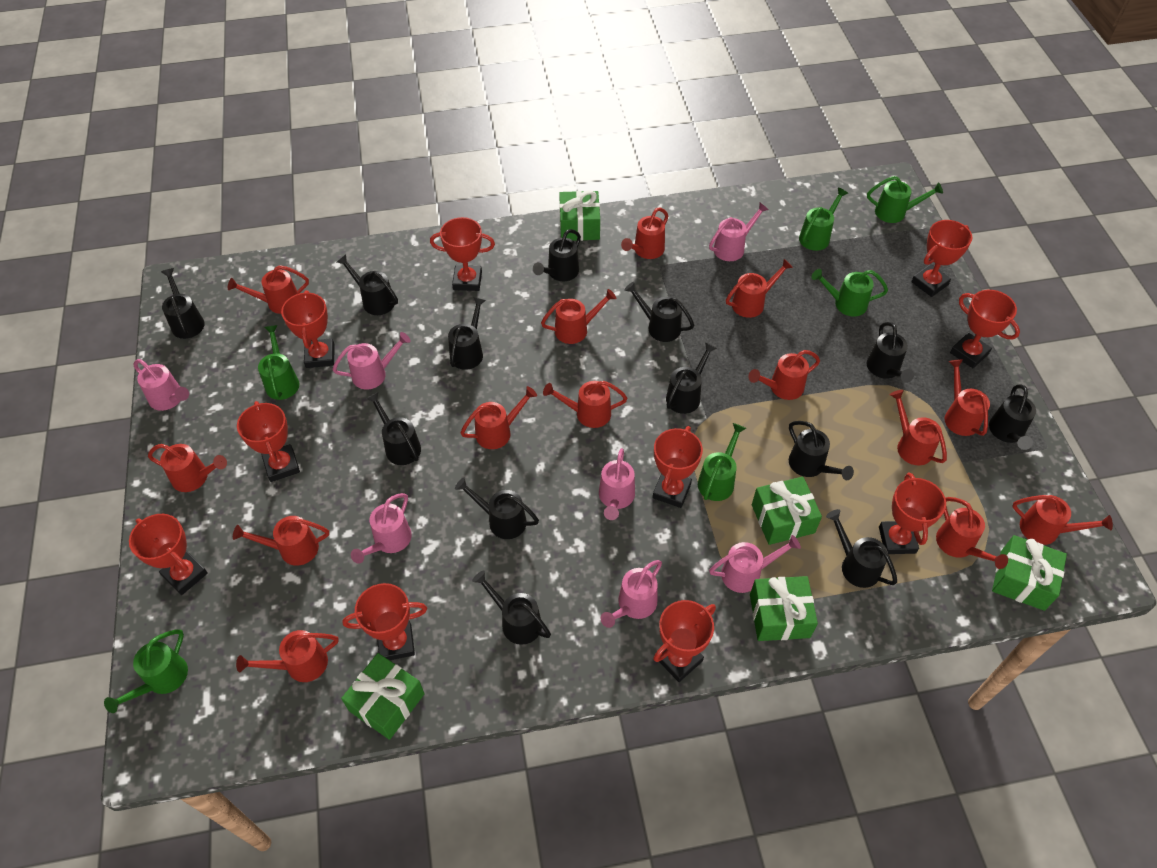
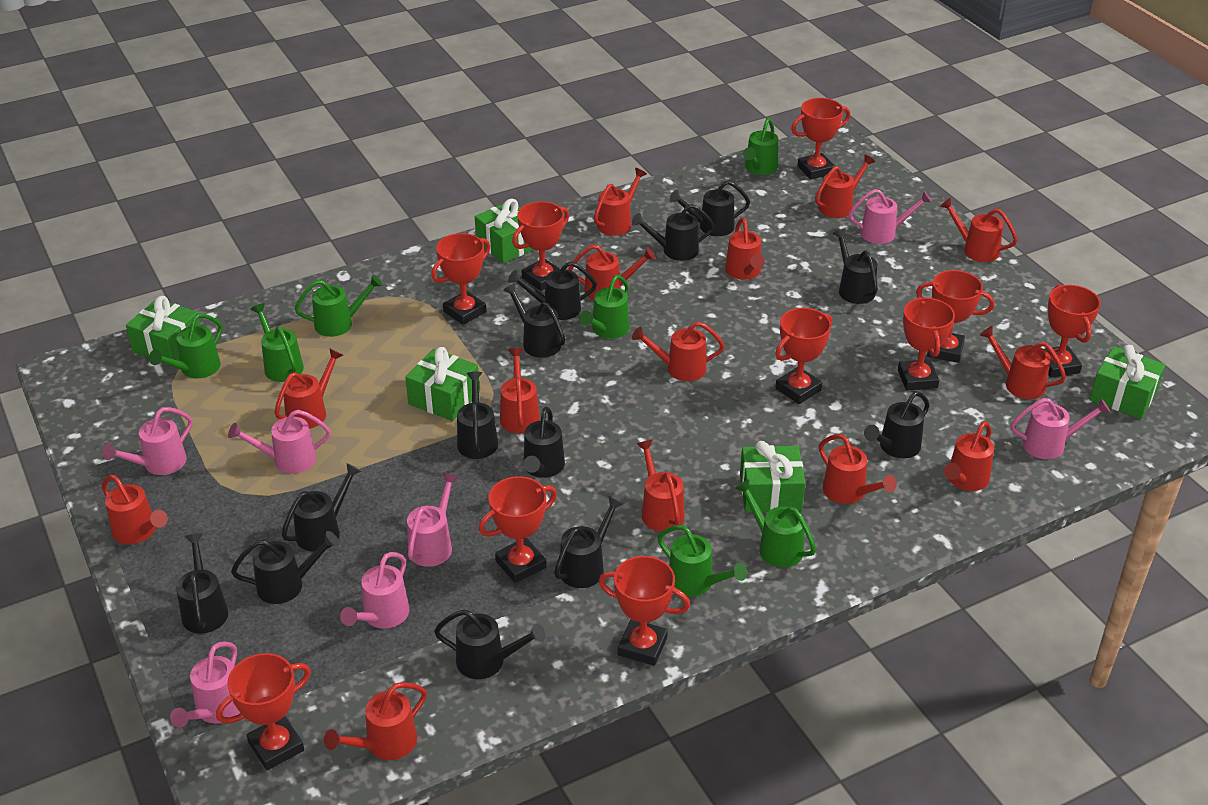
green watering can: 6 -> 7

